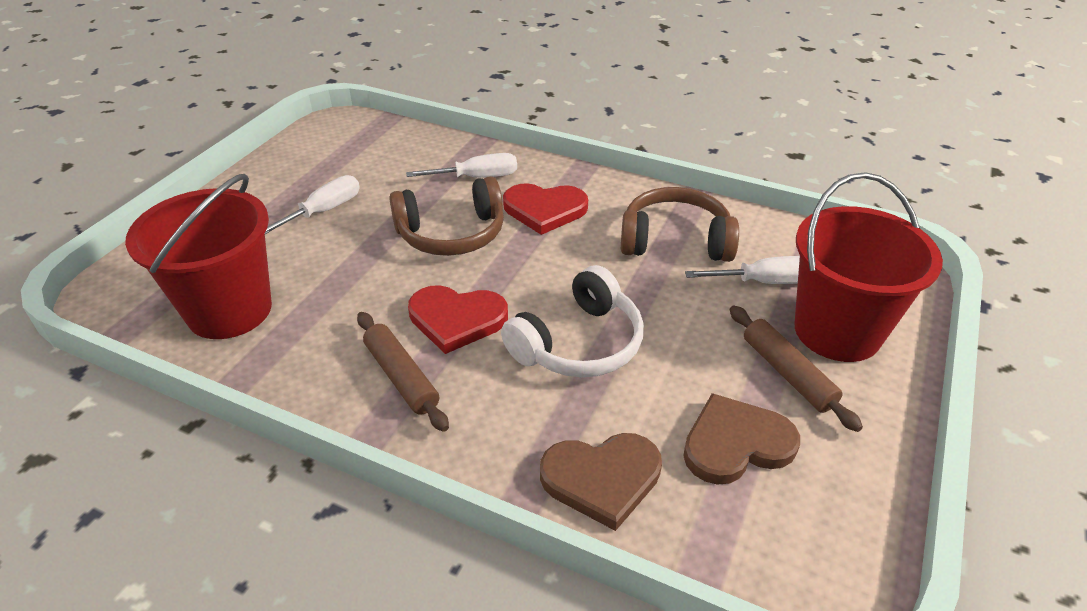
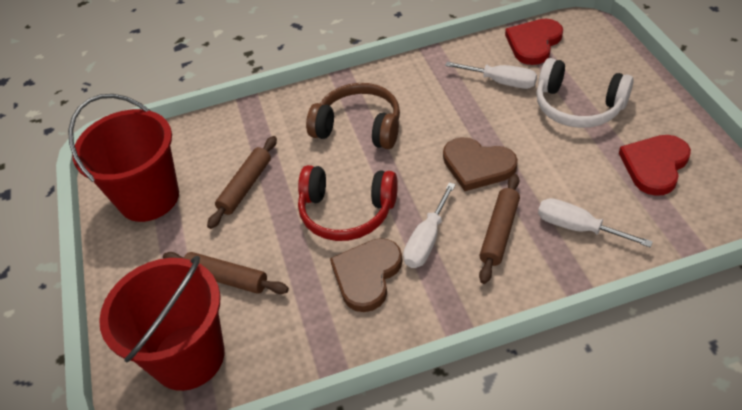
brown headphones: 2 -> 1
brown rolling pin: 2 -> 3
red headphones: 0 -> 1

